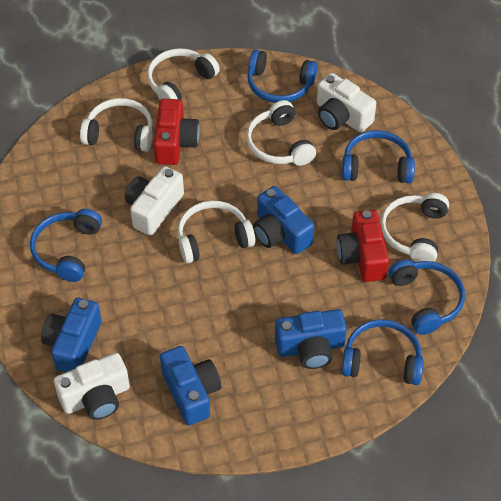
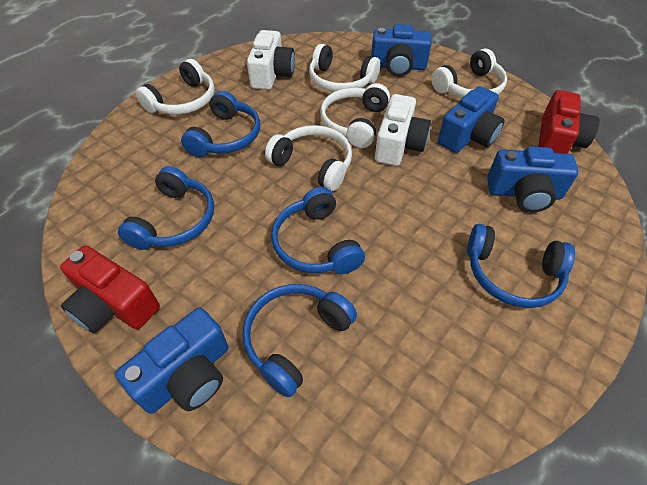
white camera: 3 -> 2

